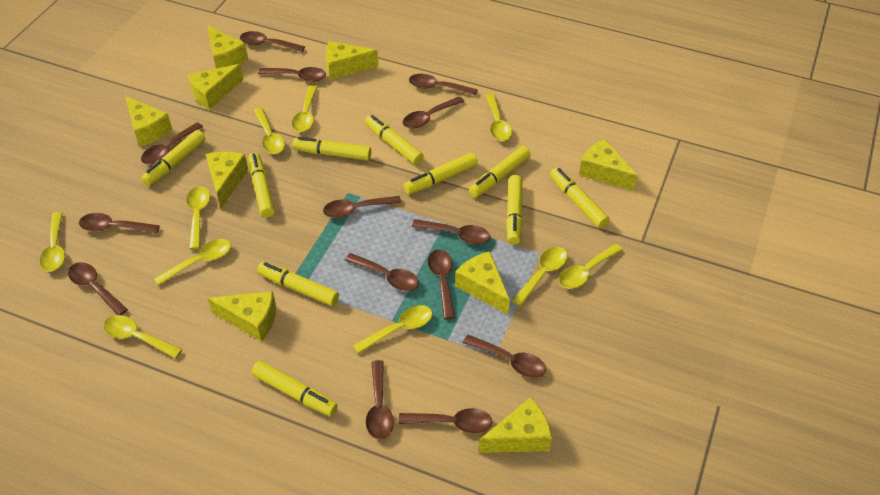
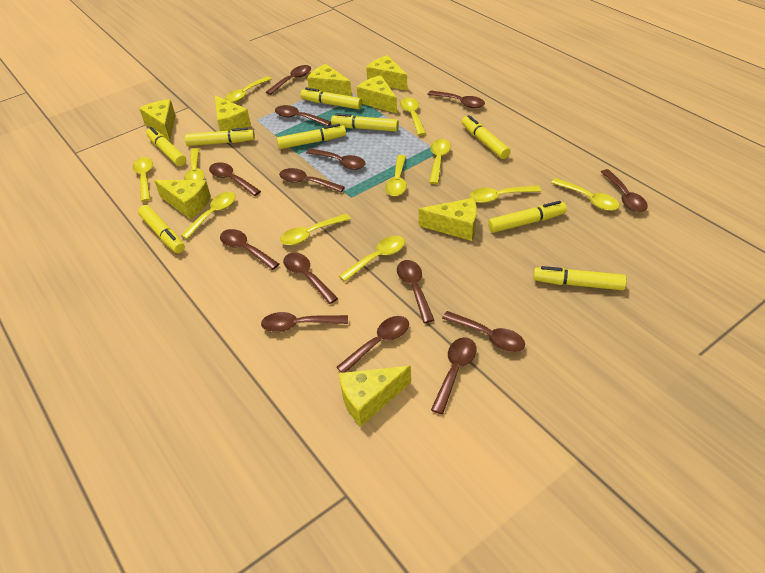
yellow cheese: 9 -> 8
yellow marker: 10 -> 9
yellow spoon: 10 -> 11

